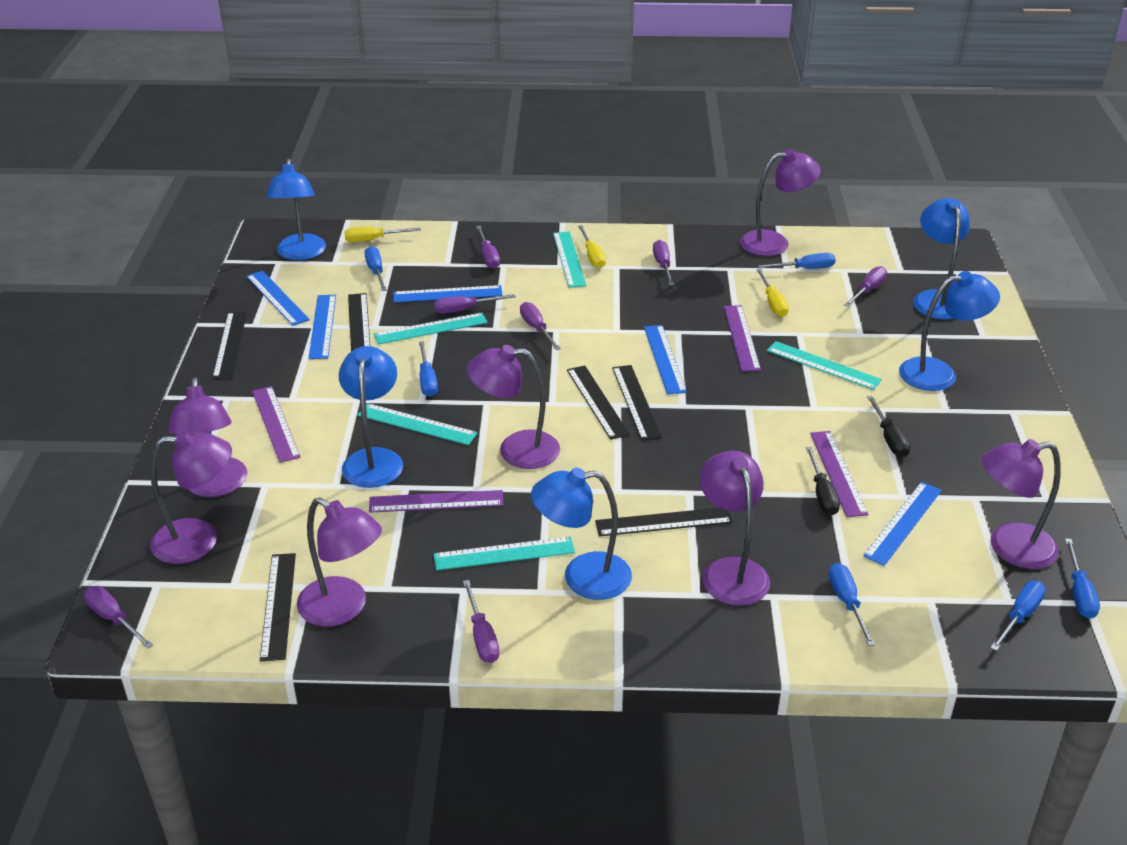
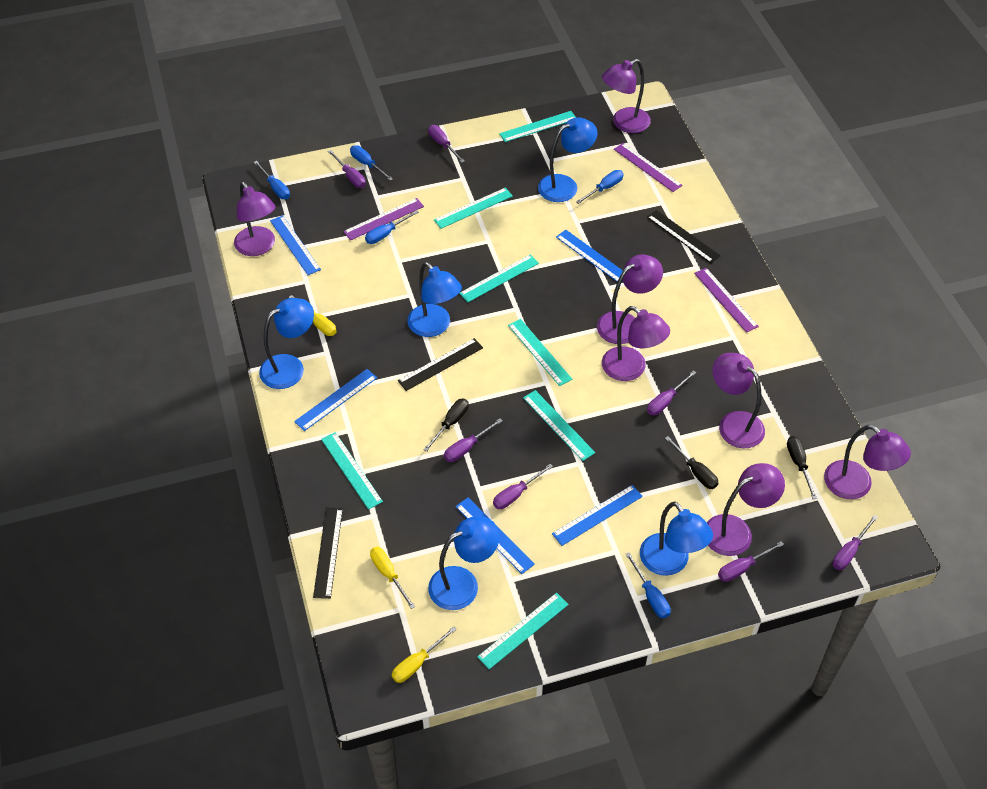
black ruler: 6 -> 3
black screwdriver: 2 -> 3
blue screwdriver: 6 -> 5
purple ruler: 4 -> 3
turquoise ruler: 5 -> 7

